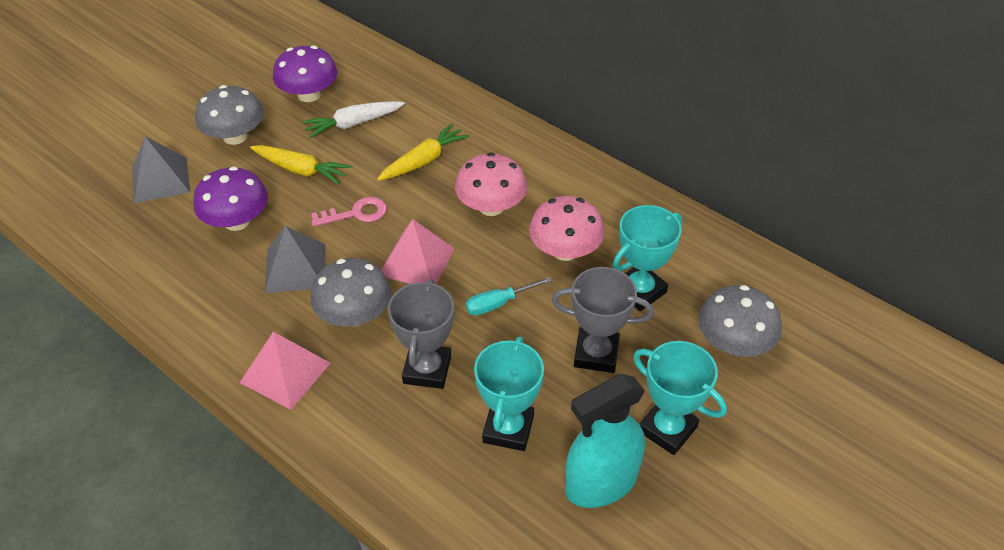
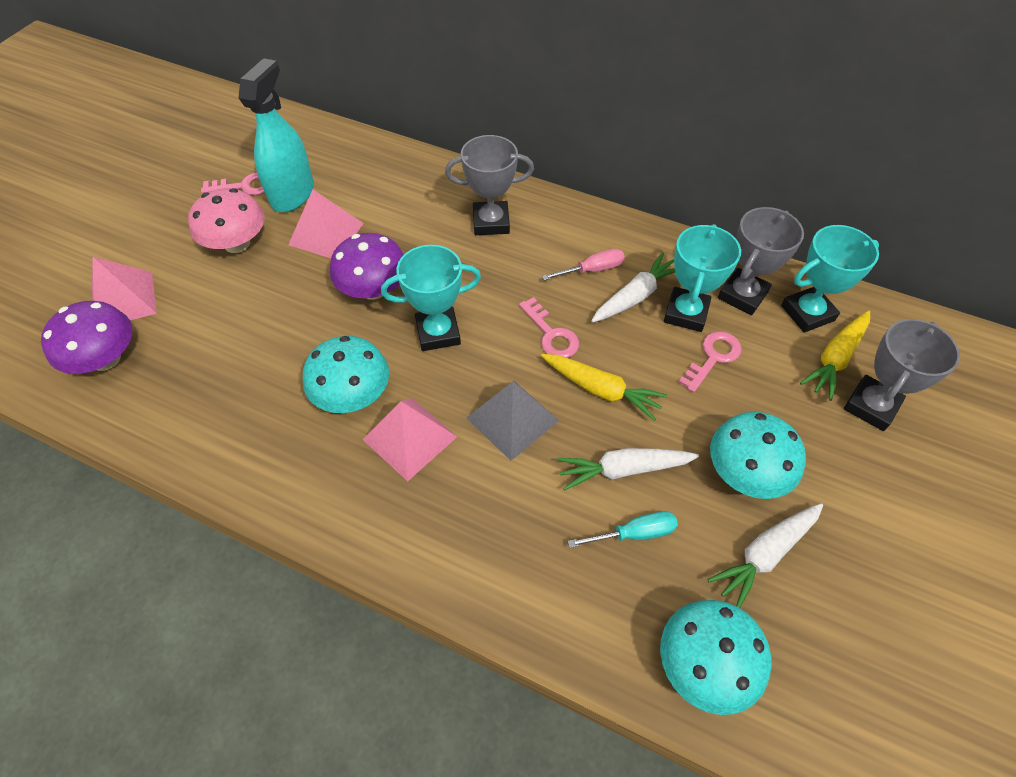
grey mushroom: 3 -> 0
grey pyramid: 2 -> 1
grey trophy: 2 -> 3
pink key: 1 -> 3
pink mushroom: 2 -> 1
pink pyramid: 2 -> 3
pink screwdriver: 0 -> 1
turquoise mushroom: 0 -> 3
white carrot: 1 -> 3

